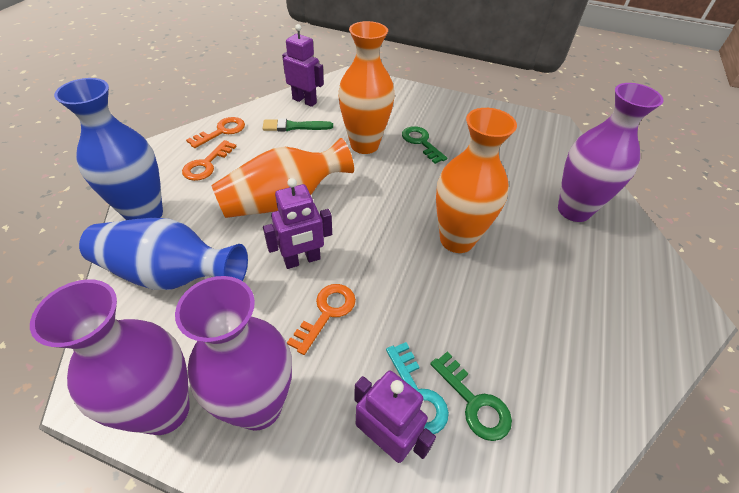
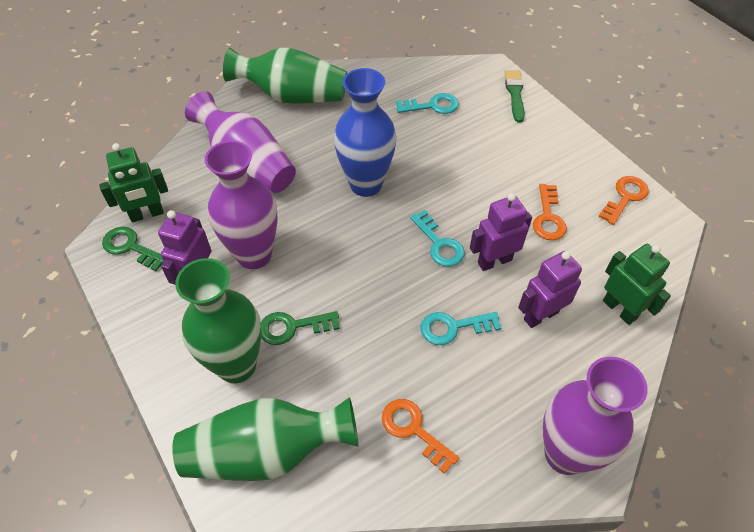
blue vase: 2 -> 1
green robot: 0 -> 2
green vase: 0 -> 3
orange vase: 3 -> 0
turquoise key: 1 -> 3

